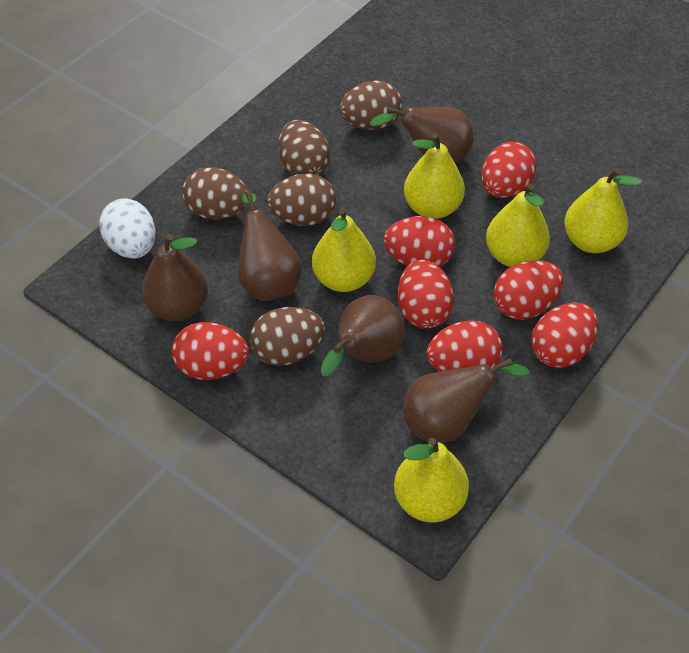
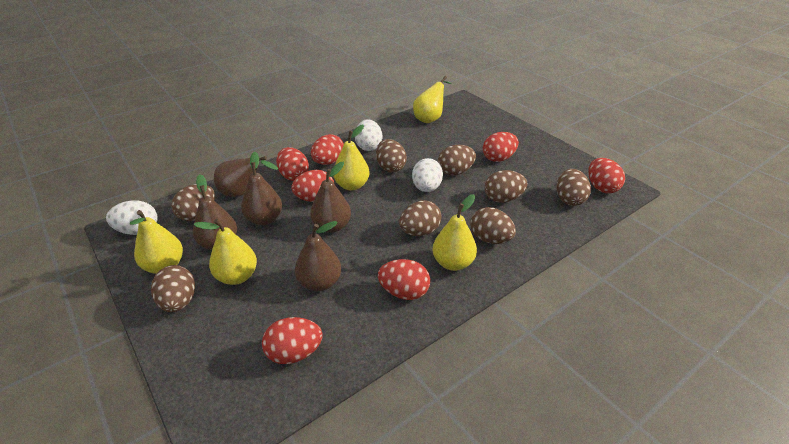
brown egg: 5 -> 8
white egg: 1 -> 3

